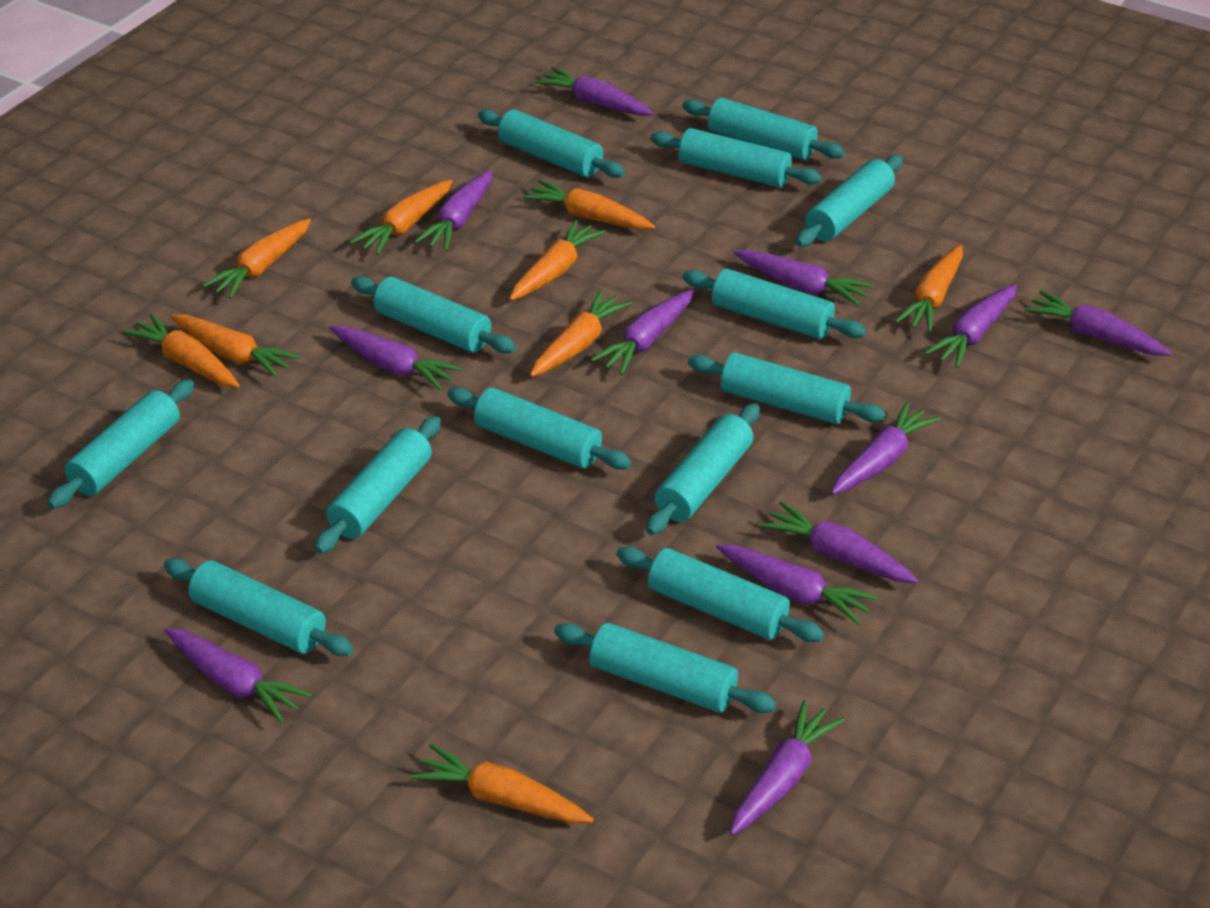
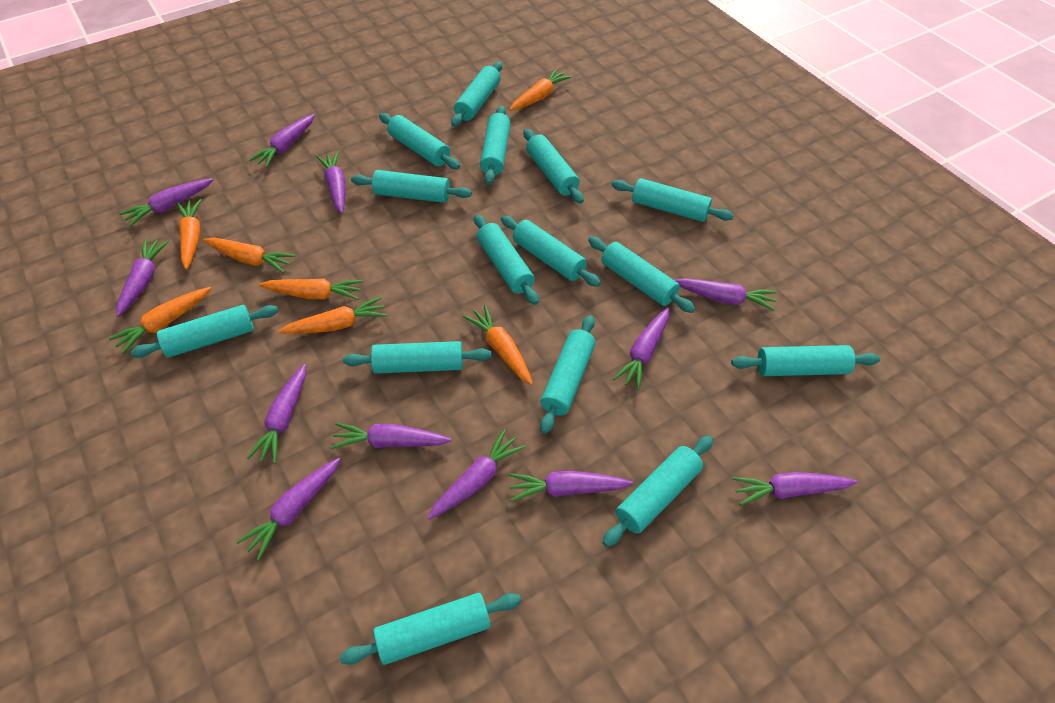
orange carrot: 9 -> 7
turquoise rolling pin: 14 -> 15

